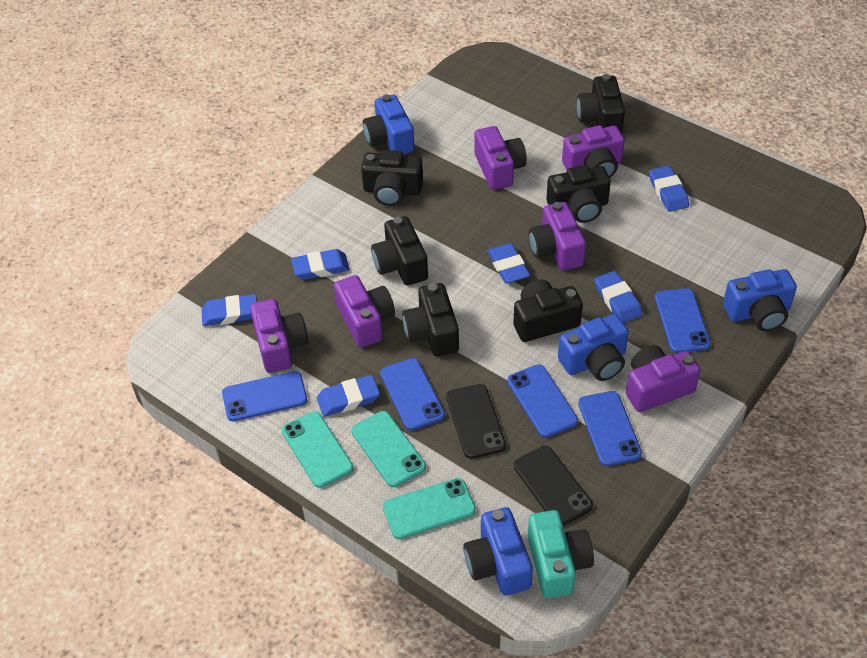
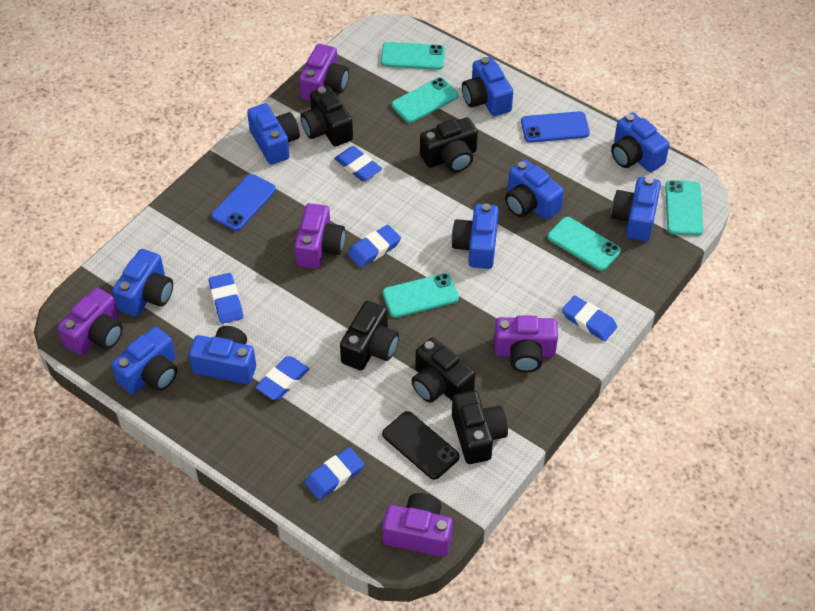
black camera: 6 -> 5
black phone: 2 -> 1
blue camera: 4 -> 9
blue phone: 5 -> 2
purple camera: 6 -> 5
turquoise camera: 1 -> 0
turquoise phone: 3 -> 5

